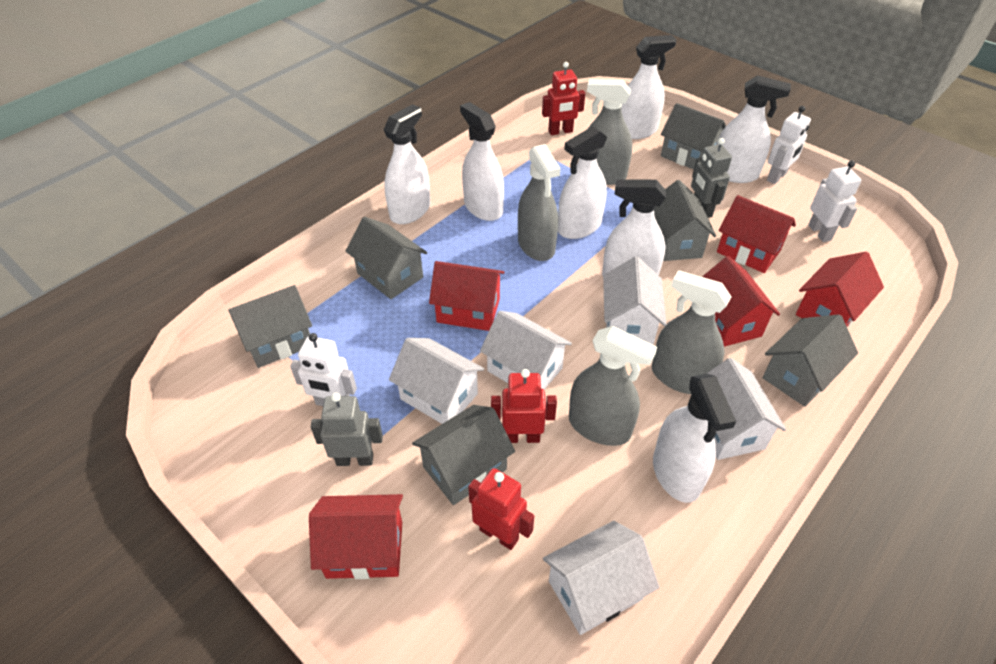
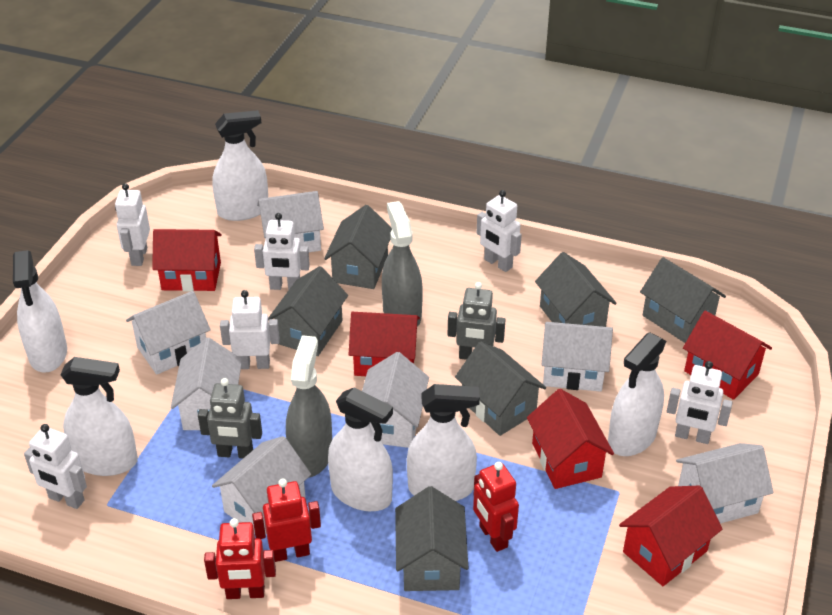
grey spray bottle: 4 -> 2
white house: 5 -> 7
white robot: 3 -> 6
white spray bottle: 7 -> 6

